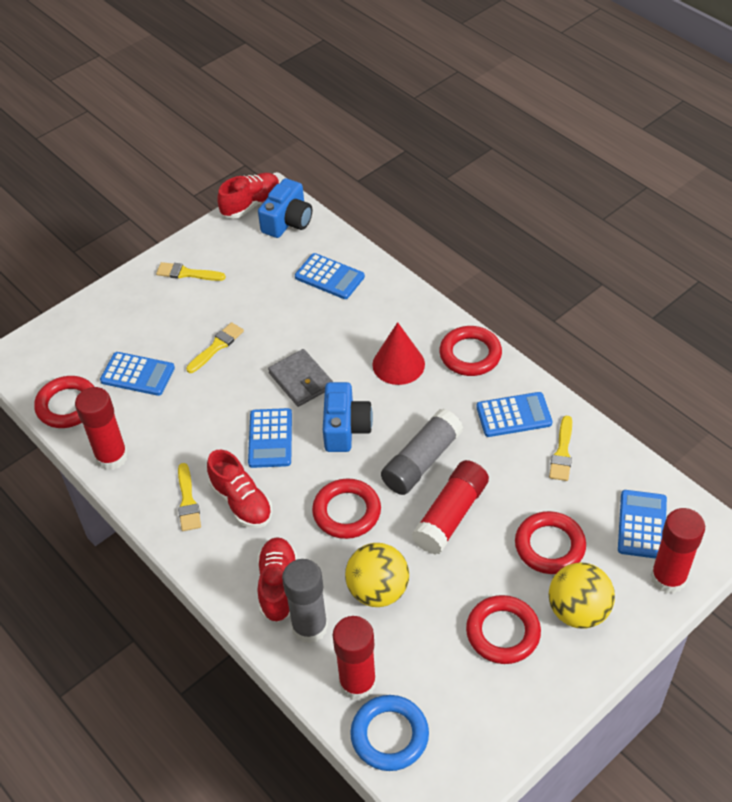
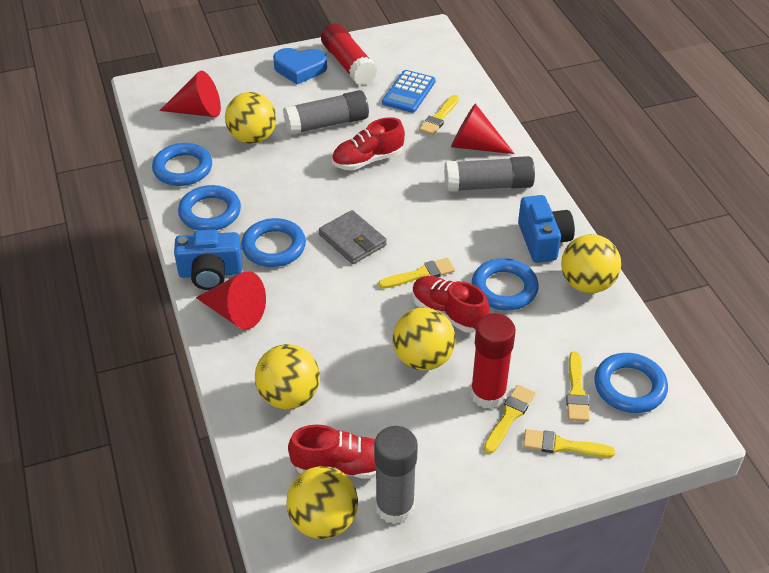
blue calculator: 5 -> 1
blue heart: 0 -> 1
blue ring: 1 -> 5
grey glue stick: 2 -> 3
red cone: 1 -> 3
red glue stick: 4 -> 2
red ring: 5 -> 0
yellow ball: 2 -> 5
yellow brush: 4 -> 5

